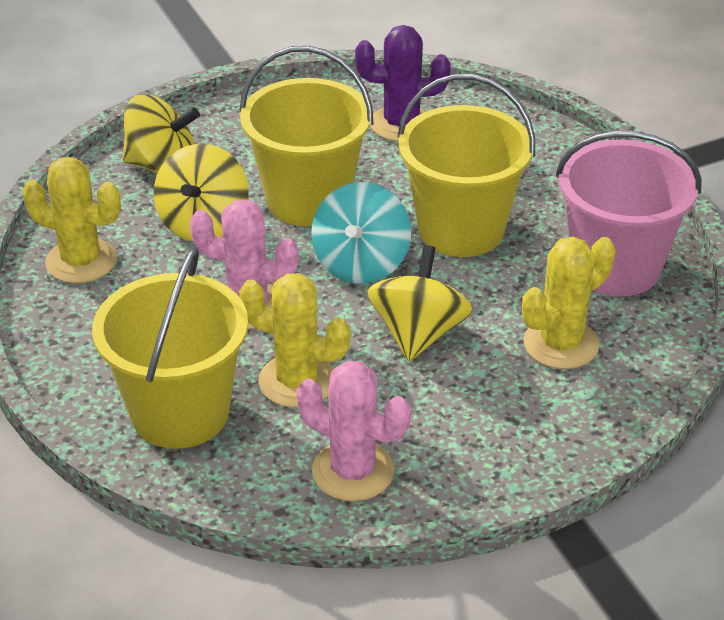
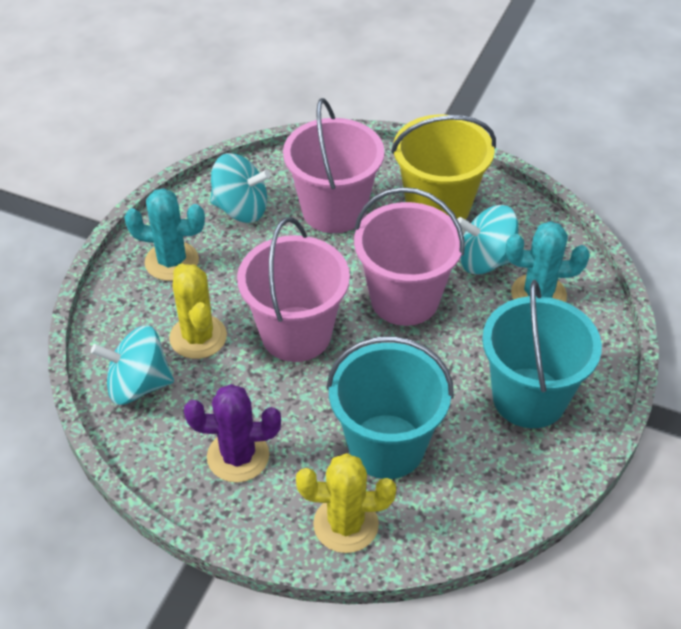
pink bucket: 1 -> 3
pink cactus: 2 -> 0
turquoise bucket: 0 -> 2
turquoise cactus: 0 -> 2
turquoise spinning top: 1 -> 3
yellow bucket: 3 -> 1
yellow cactus: 3 -> 2
yellow spinning top: 3 -> 0

